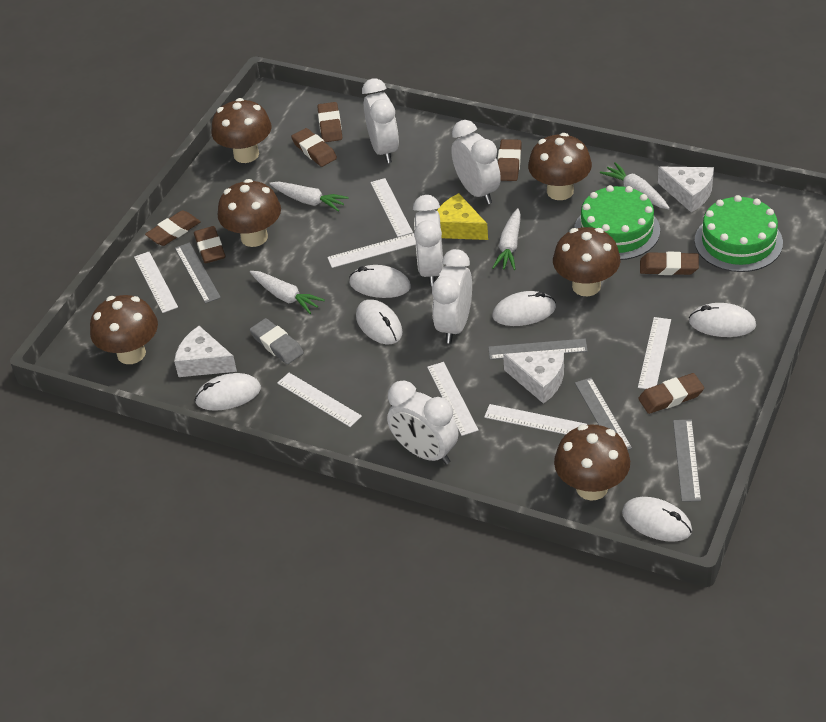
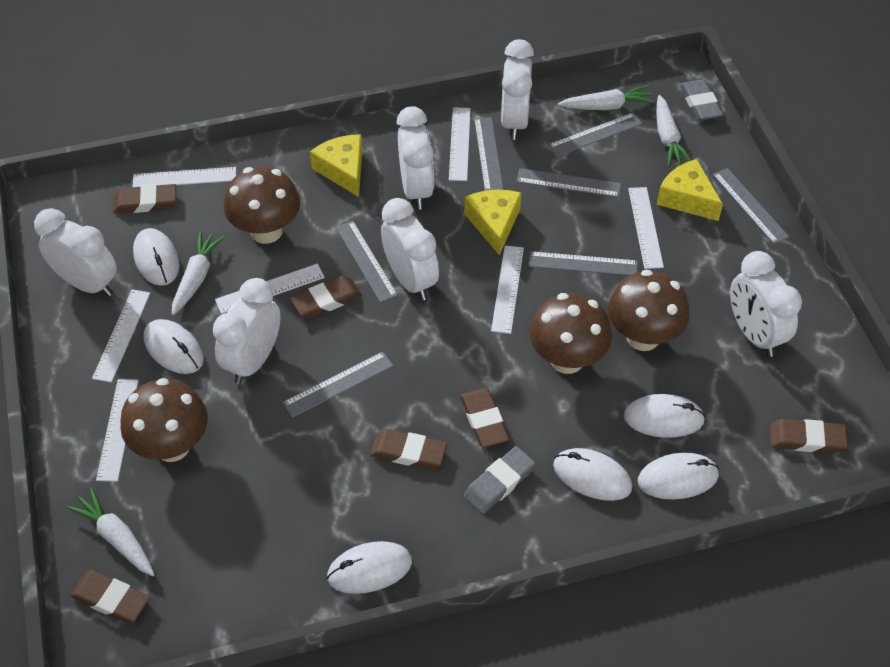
brown eraser: 7 -> 6
brown mushroom: 6 -> 4
green cake: 2 -> 0
grey eraser: 1 -> 2
grey ruler: 4 -> 7
white cheese: 3 -> 0
white clock: 5 -> 6
yellow cheese: 1 -> 3

